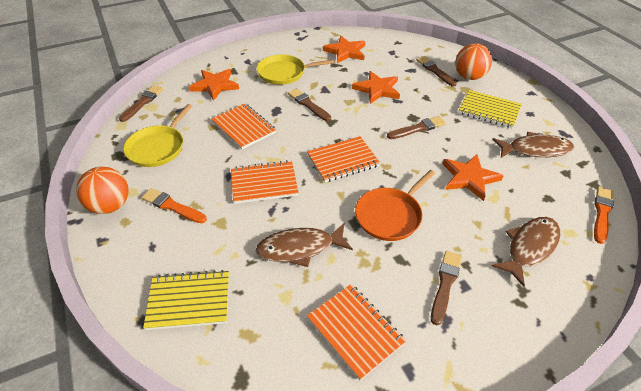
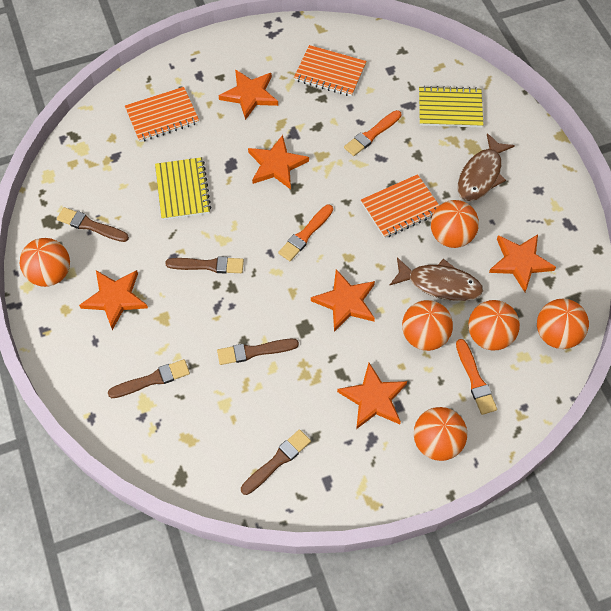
brown fish: 3 -> 2
orange ball: 2 -> 6
orange brush: 2 -> 3
orange notebook: 4 -> 3
orange pan: 1 -> 0
orange star: 4 -> 6
yellow pan: 2 -> 0

